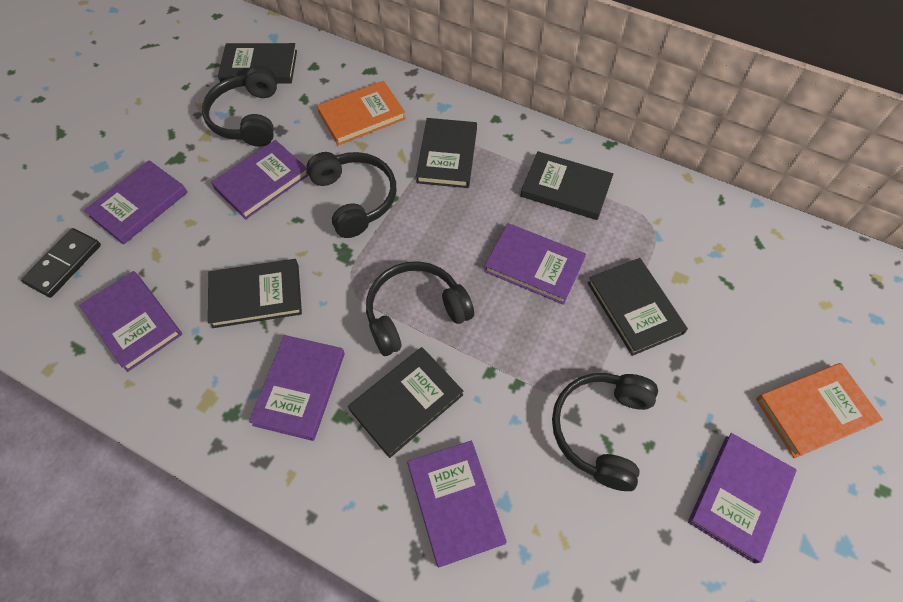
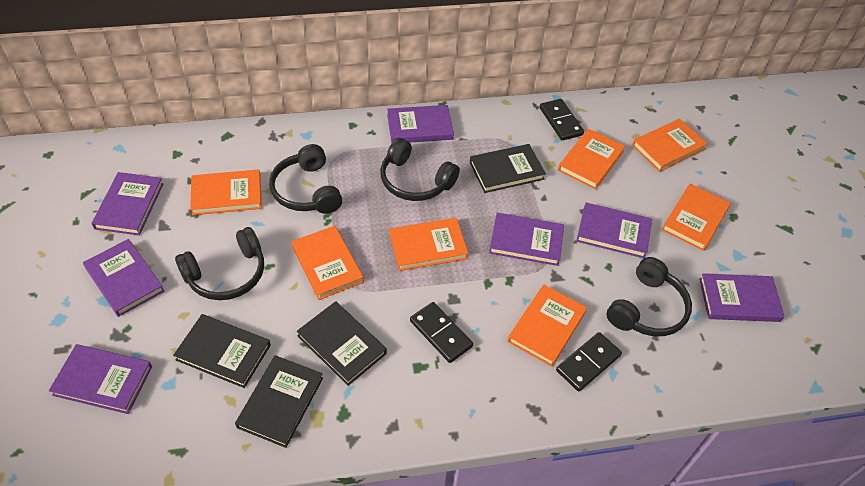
black book: 6 -> 4
black domino: 1 -> 3
orange book: 2 -> 7

